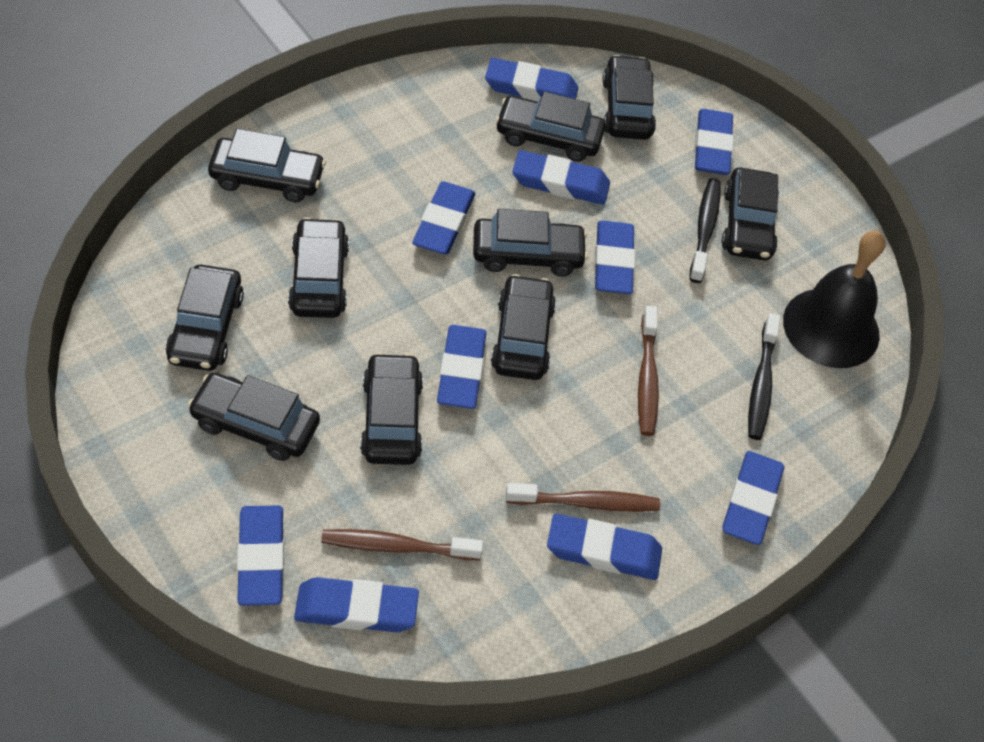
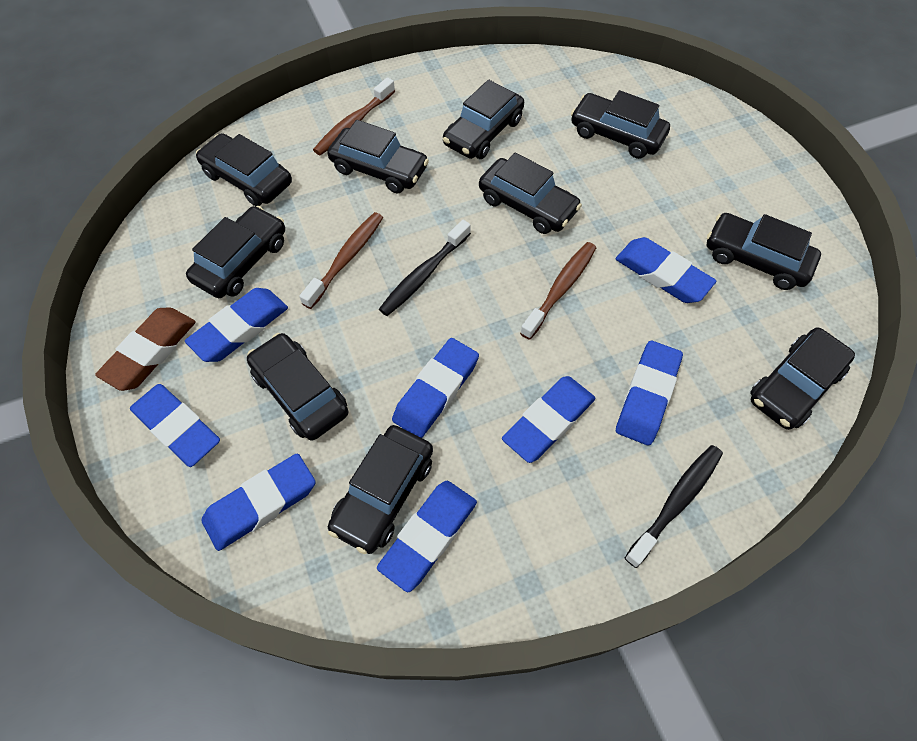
black bell: 1 -> 0
blue eraser: 10 -> 8
brown eraser: 0 -> 1

